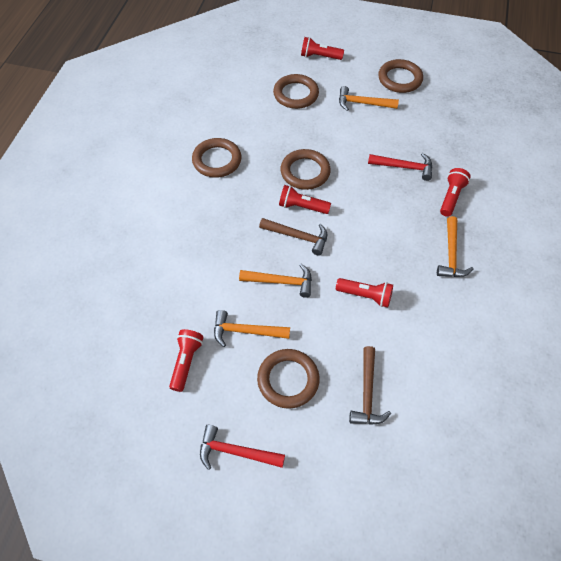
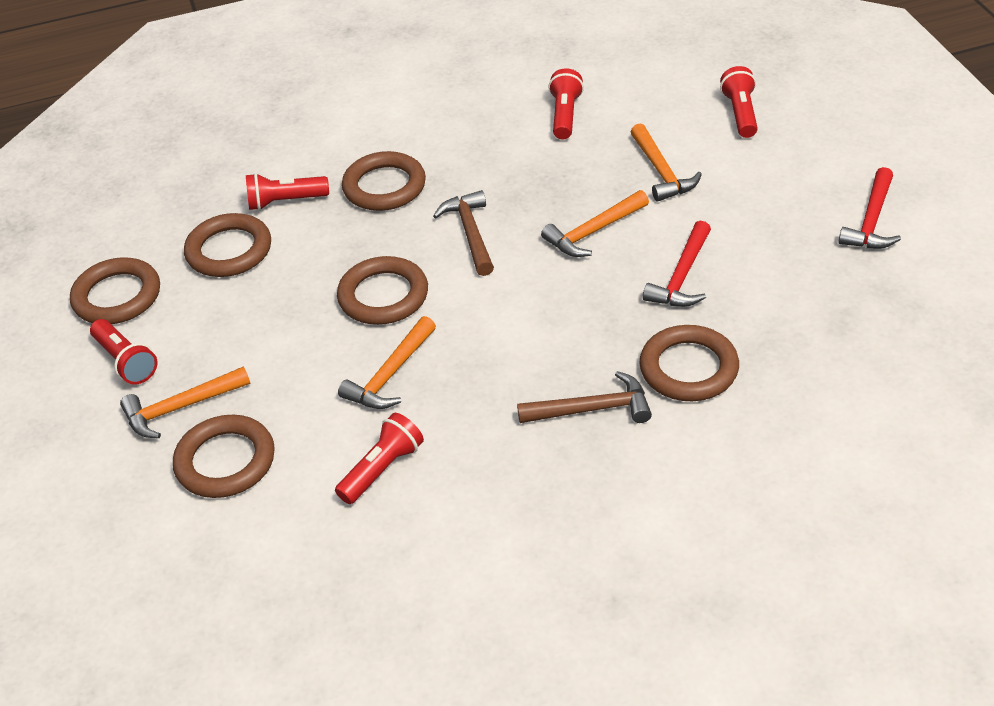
brown ring: 5 -> 6

